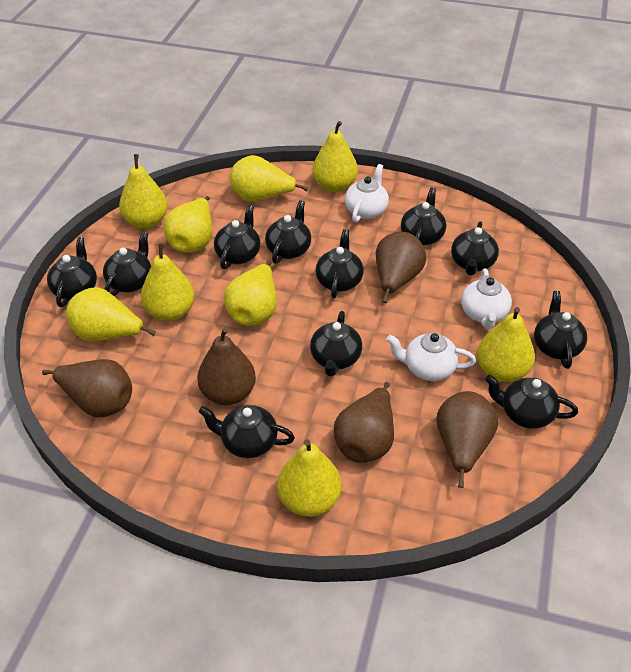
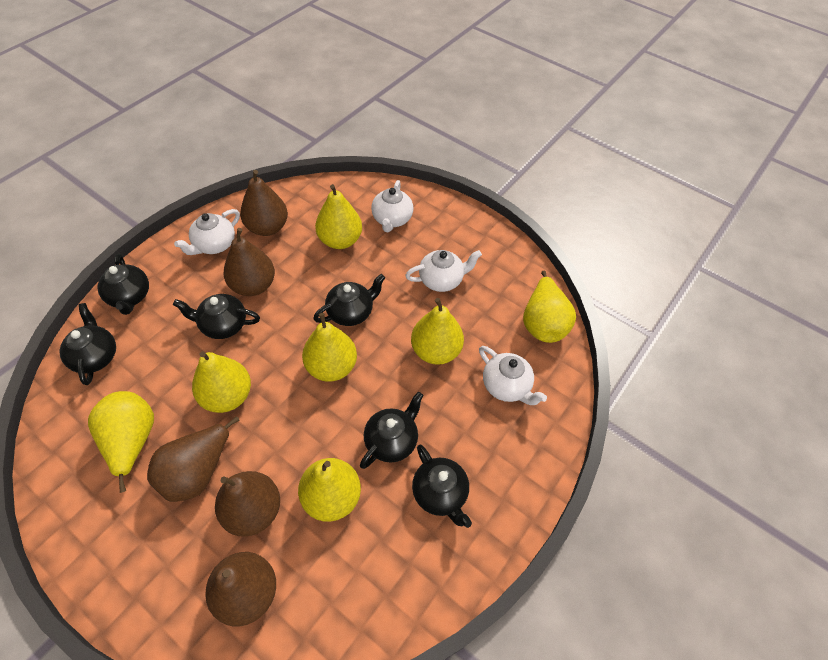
black teapot: 11 -> 6
white teapot: 3 -> 4
yellow pear: 9 -> 7

